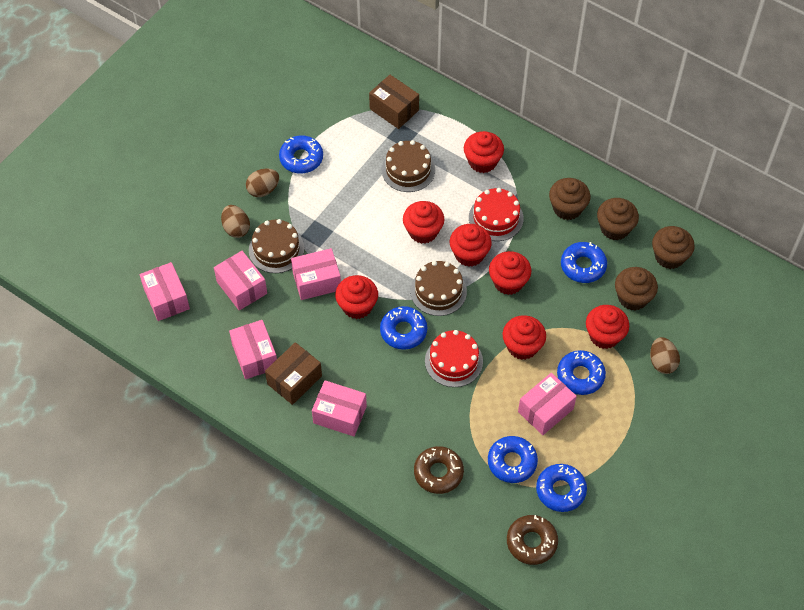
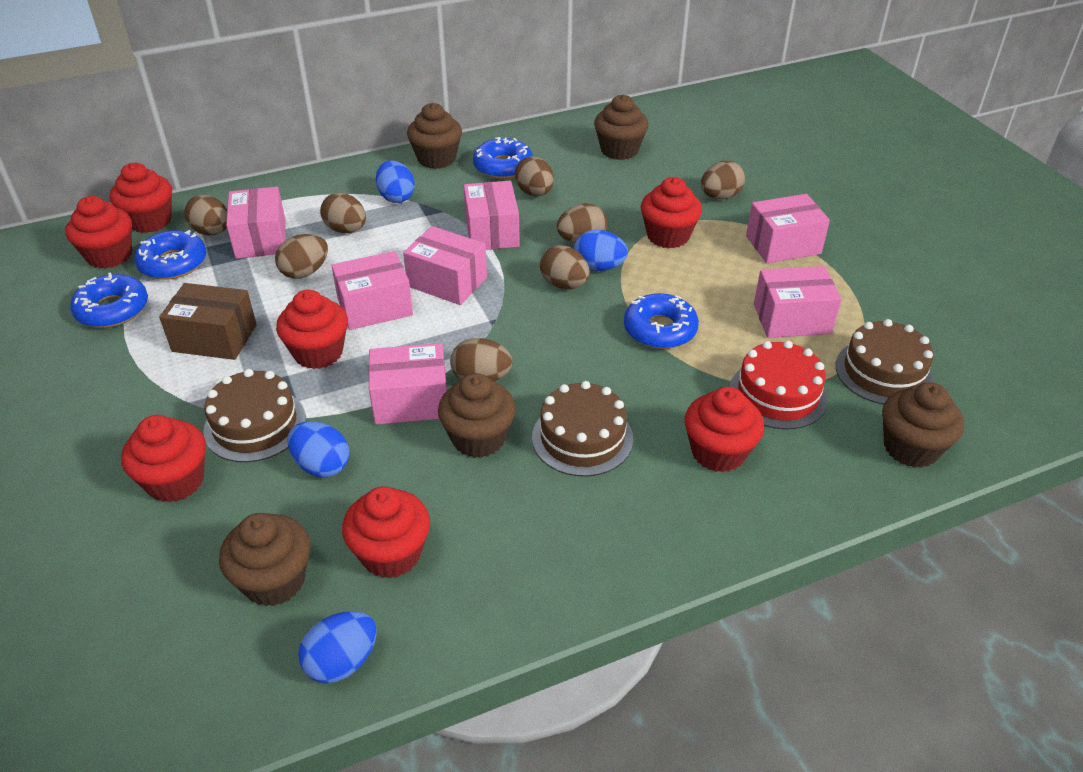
blue donut: 6 -> 4
blue egg: 0 -> 4
brown box: 2 -> 1
brown cupcake: 4 -> 5
brown donut: 2 -> 0
brown egg: 3 -> 8
pink box: 6 -> 7
red cake: 2 -> 1

